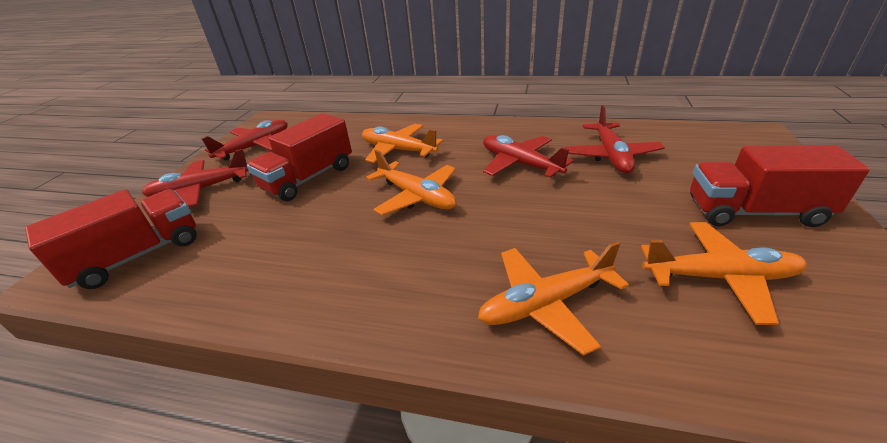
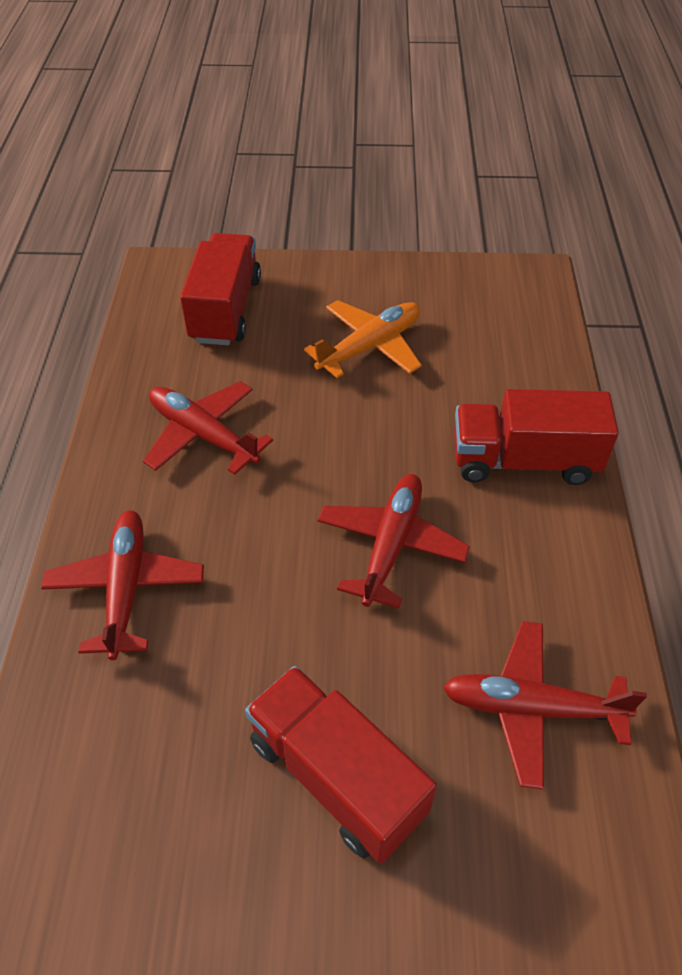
orange plane: 4 -> 1

